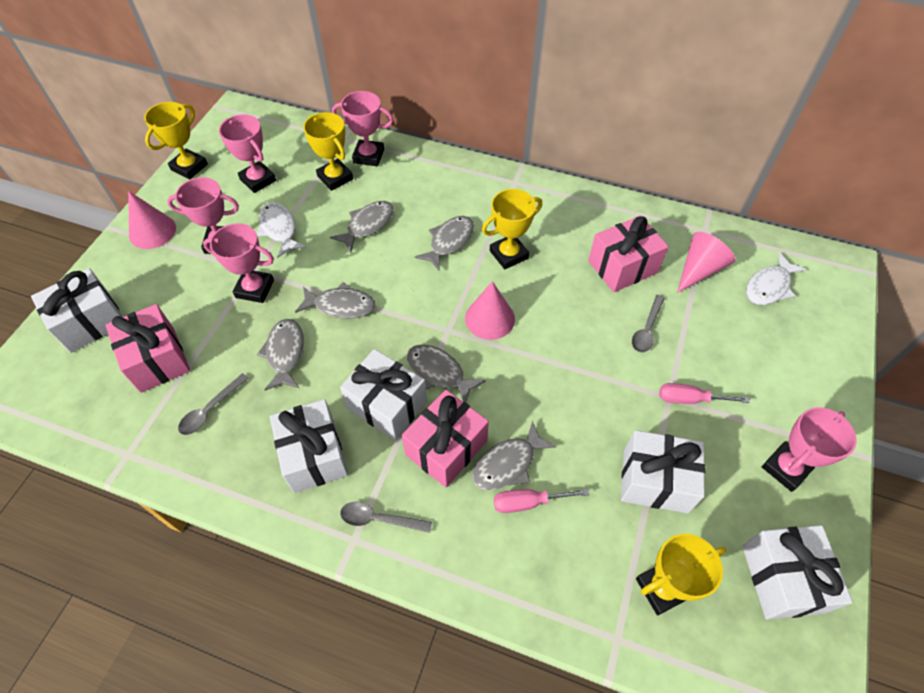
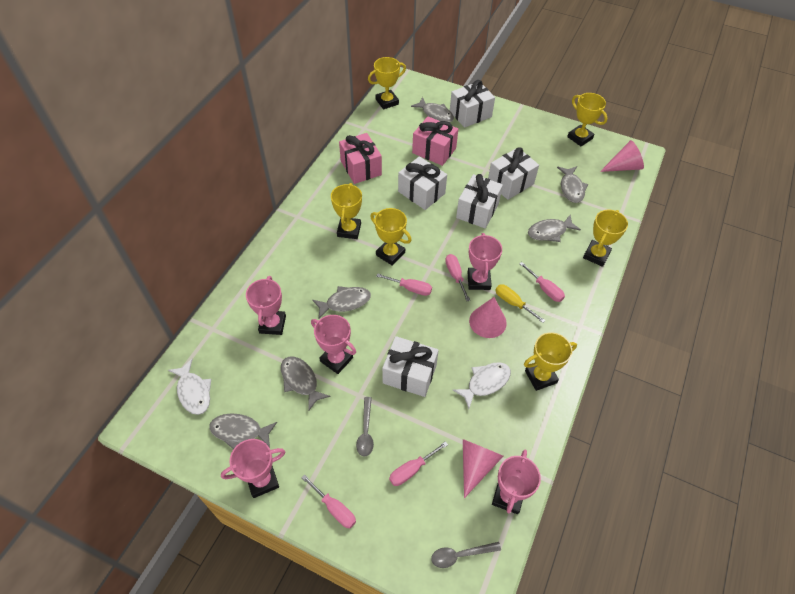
grey spoon: 3 -> 2
pink gift: 3 -> 2
pink screwdriver: 2 -> 5
yellow screwdriver: 0 -> 1
yellow trophy: 4 -> 6

